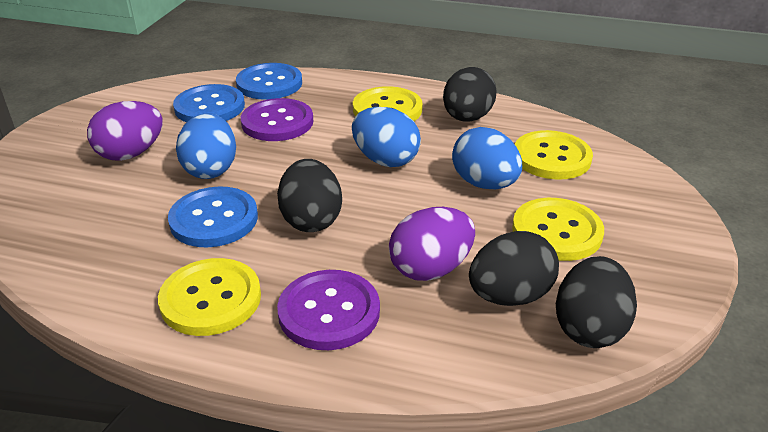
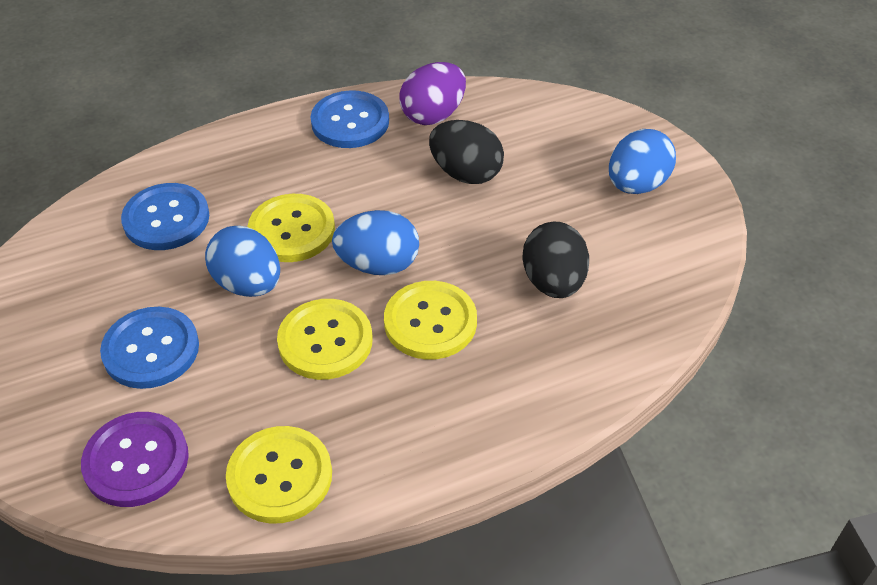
black egg: 4 -> 2
purple button: 2 -> 1
purple egg: 2 -> 1

